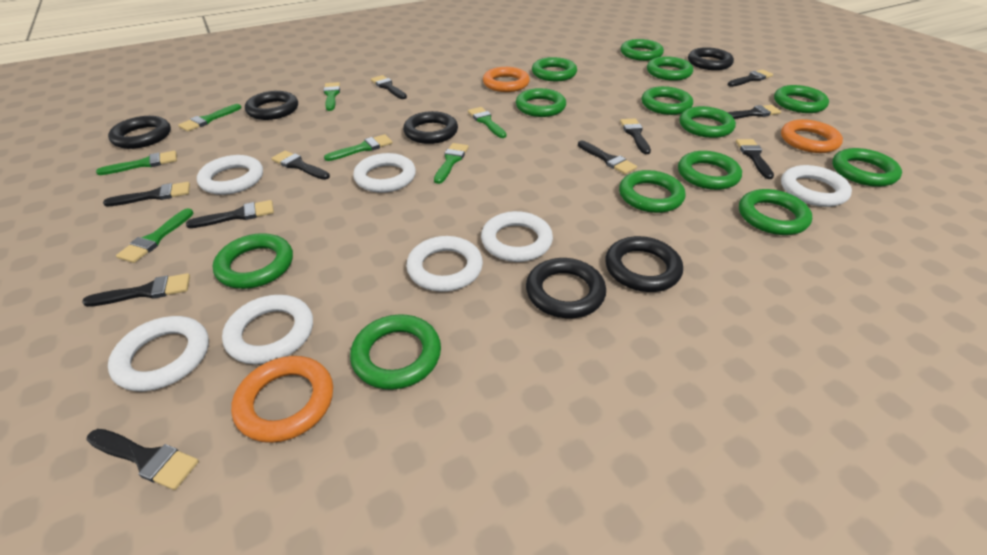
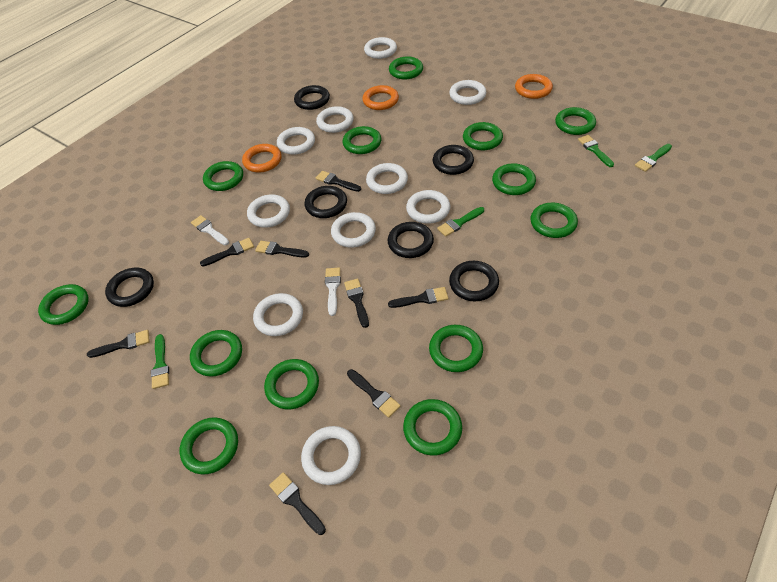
black brush: 11 -> 8
green brush: 7 -> 4
white brush: 0 -> 2
white ring: 7 -> 10

